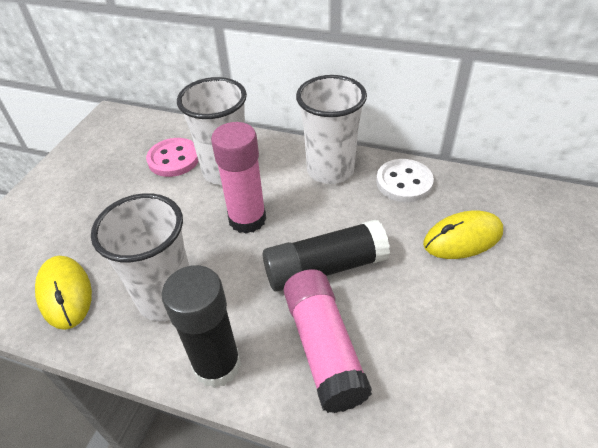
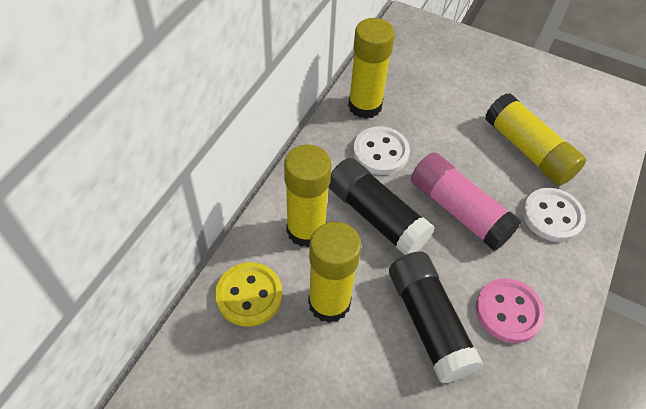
pink glue stick: 2 -> 1
white button: 1 -> 2
white cup: 3 -> 0
yellow button: 0 -> 1
yellow glue stick: 0 -> 4
yellow mouse: 2 -> 0

